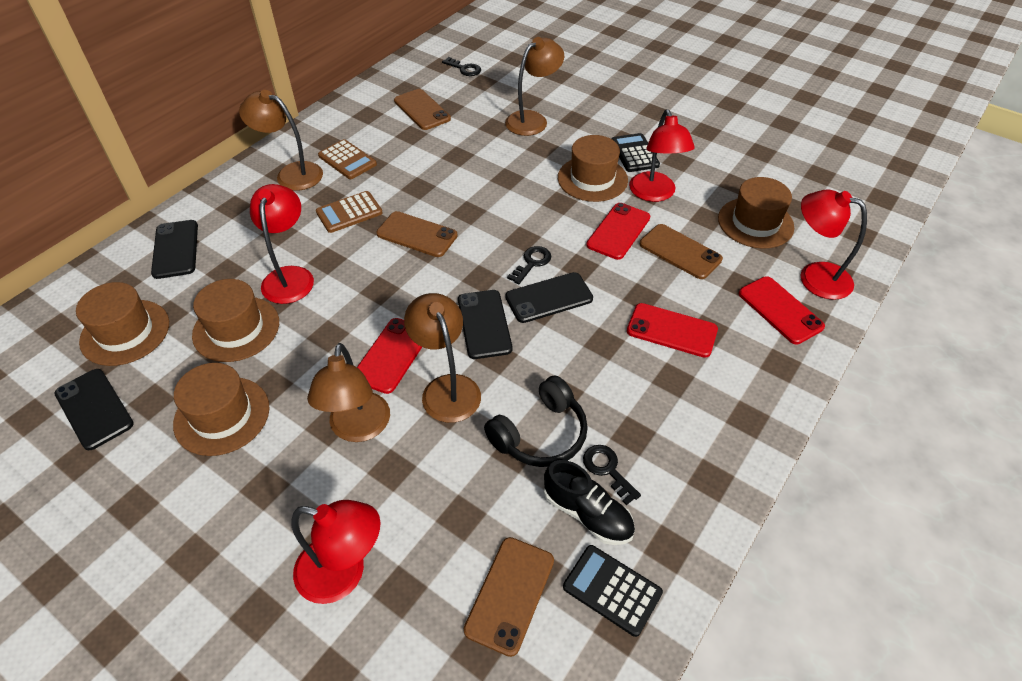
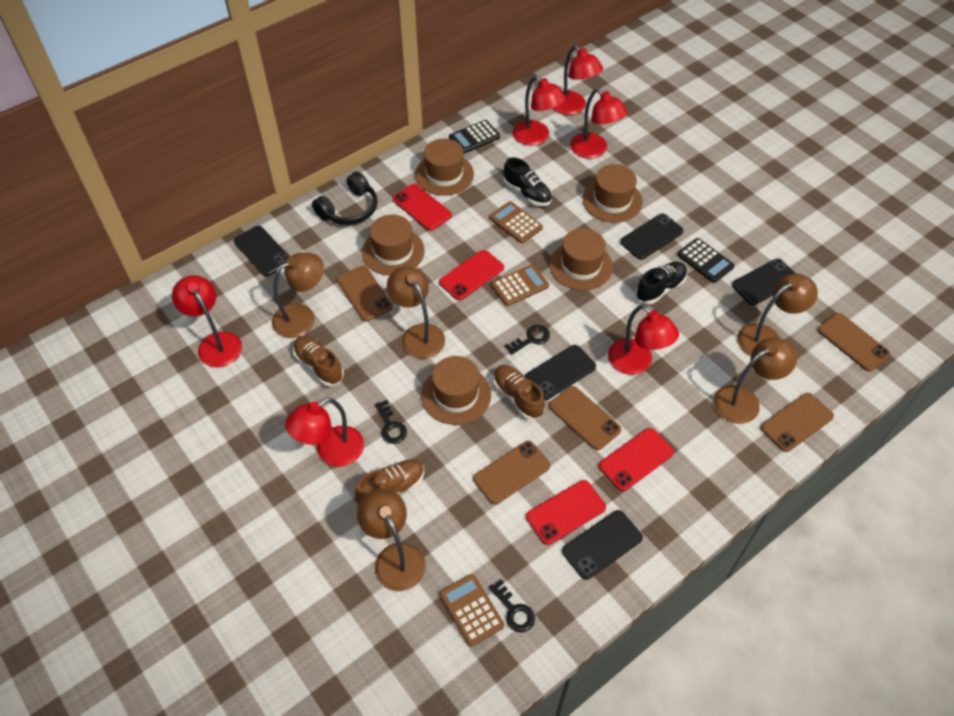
black phone: 4 -> 5
black shoe: 1 -> 2
brown calculator: 2 -> 3
brown lamp: 4 -> 5
brown phone: 4 -> 5
brown shoe: 0 -> 3
red lamp: 4 -> 6

